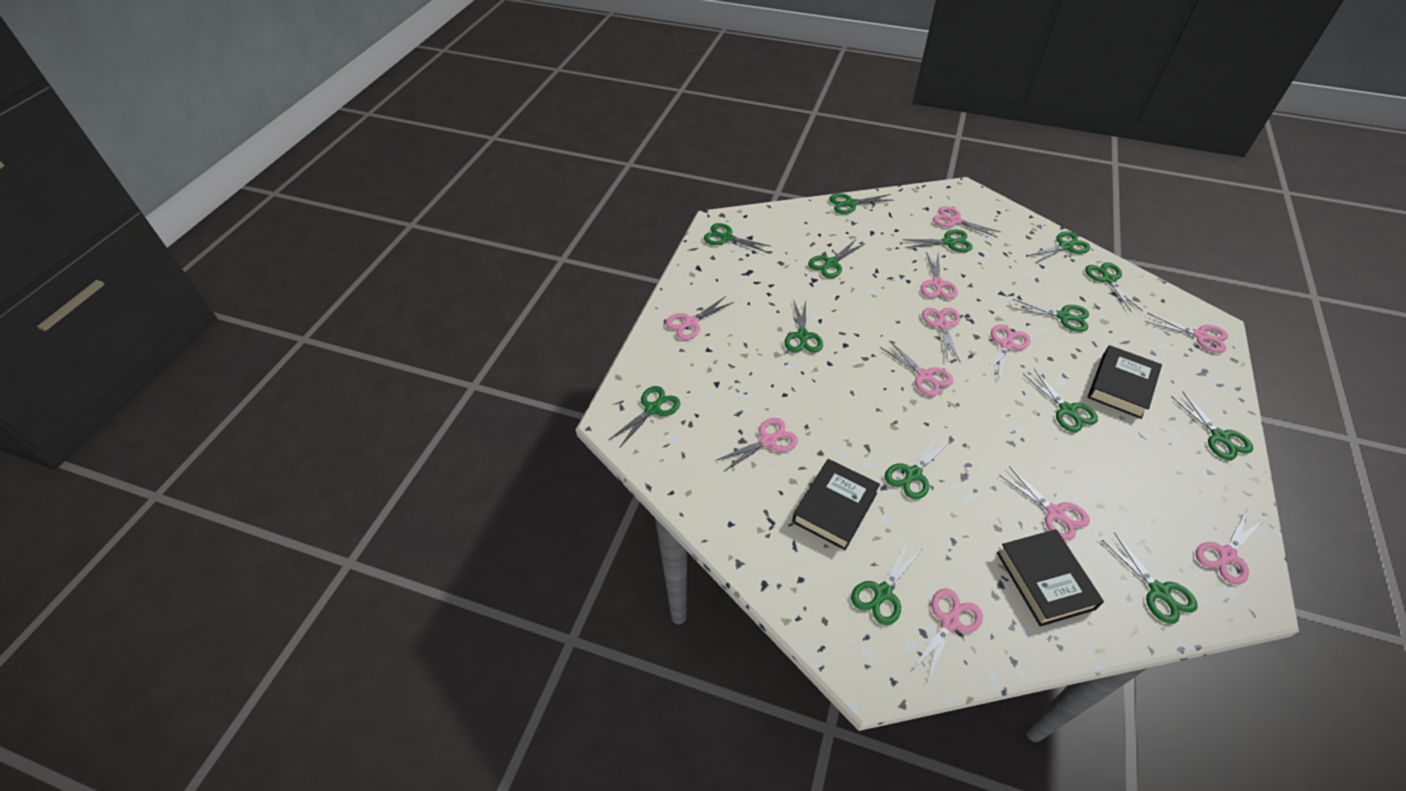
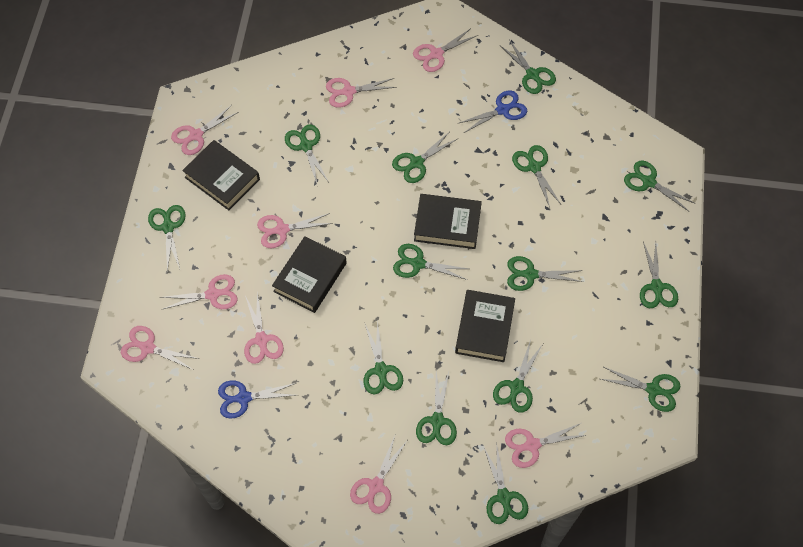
black book: 3 -> 4
blue scissors: 0 -> 2
pink scissors: 11 -> 9

